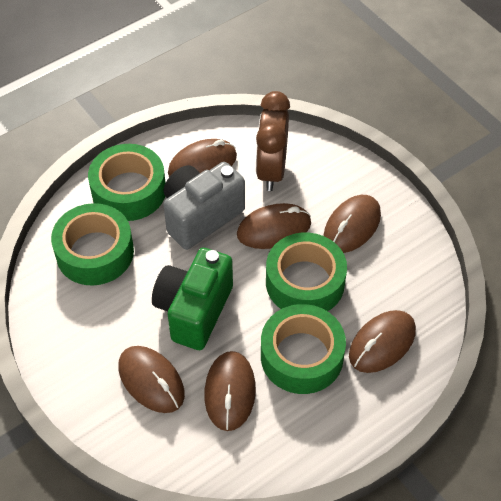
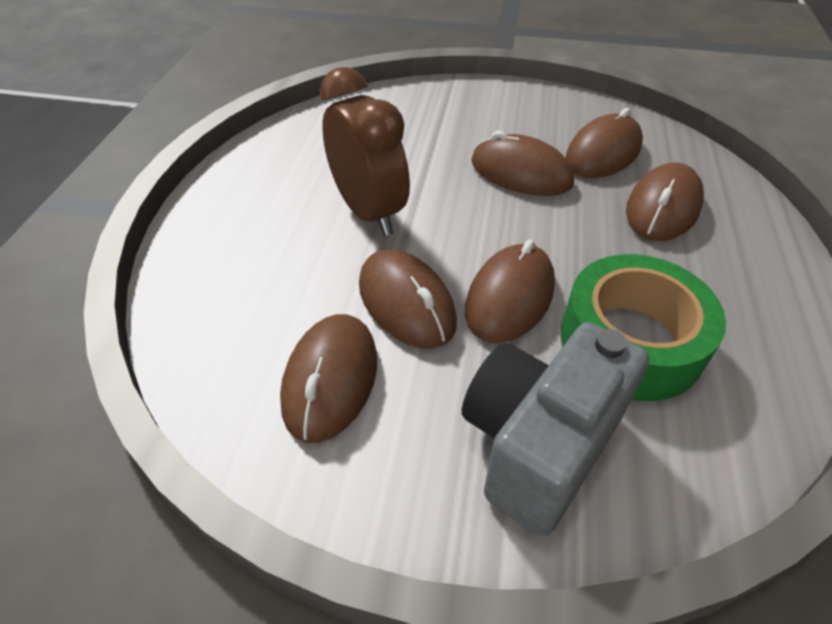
green camera: 1 -> 0
green tape: 4 -> 1

